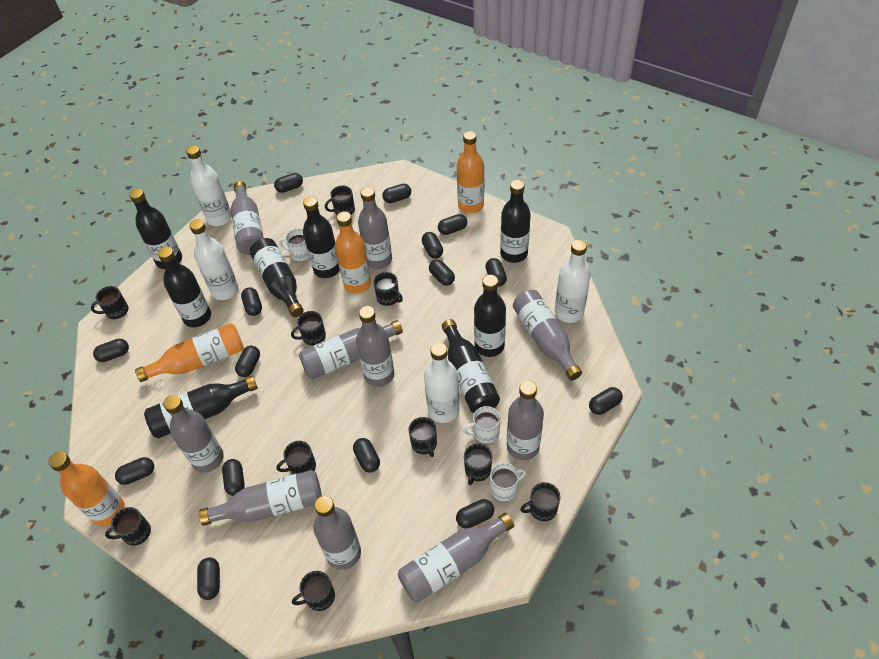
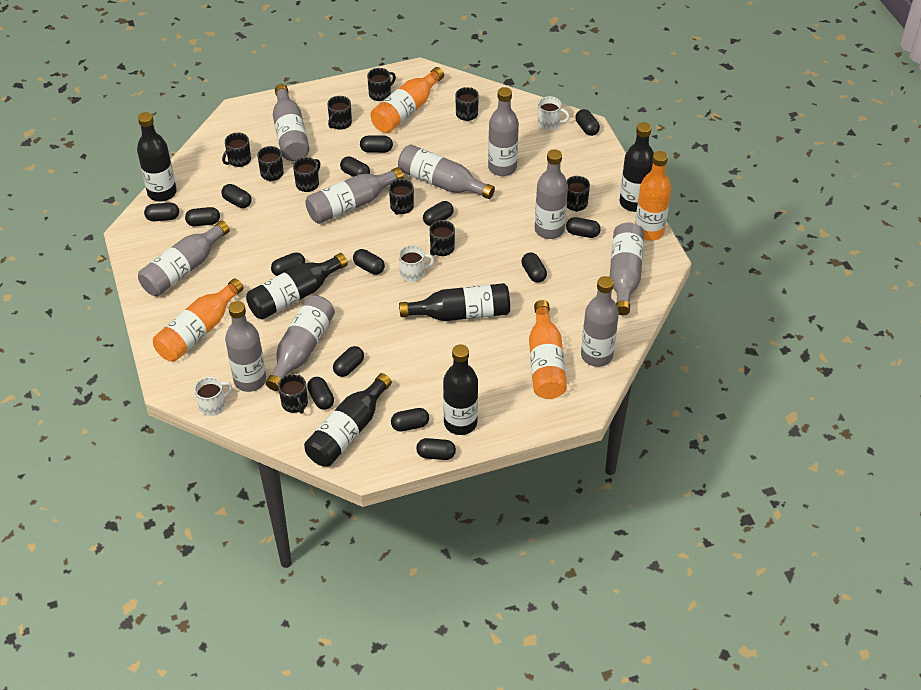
black bottle: 8 -> 6
white bottle: 4 -> 0

